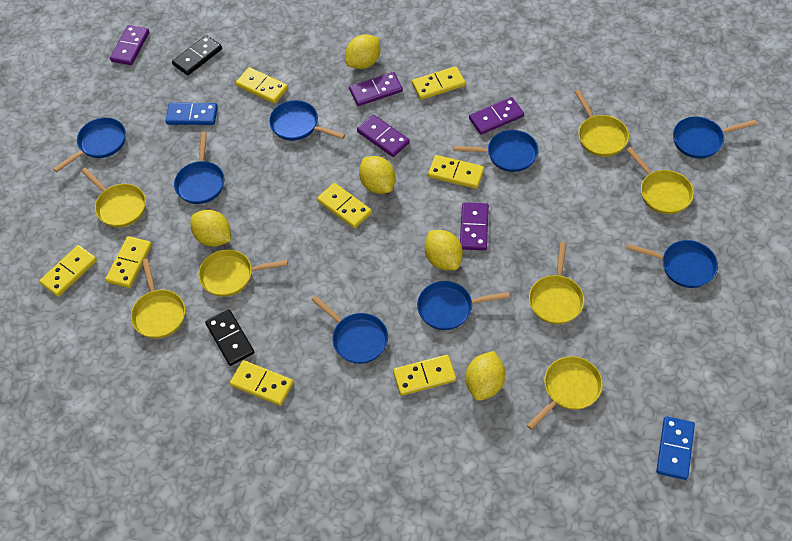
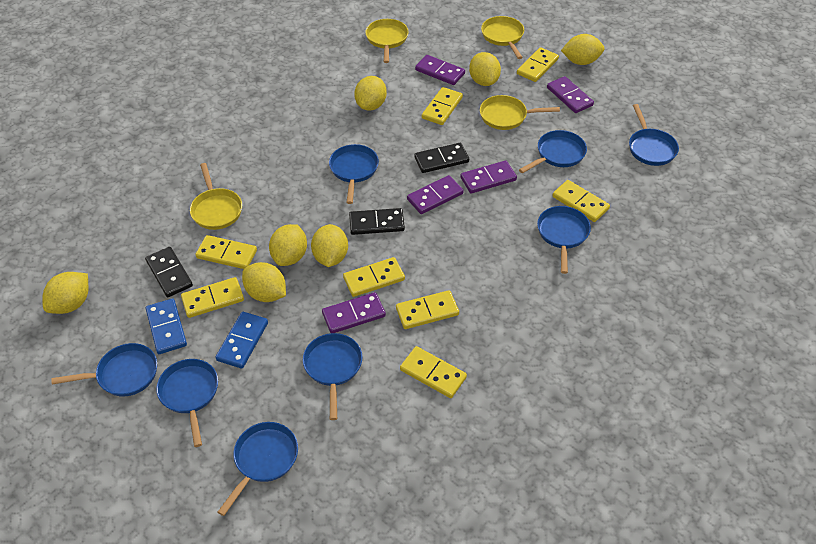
black domino: 2 -> 3
yellow lemon: 5 -> 7
yellow pan: 7 -> 4

